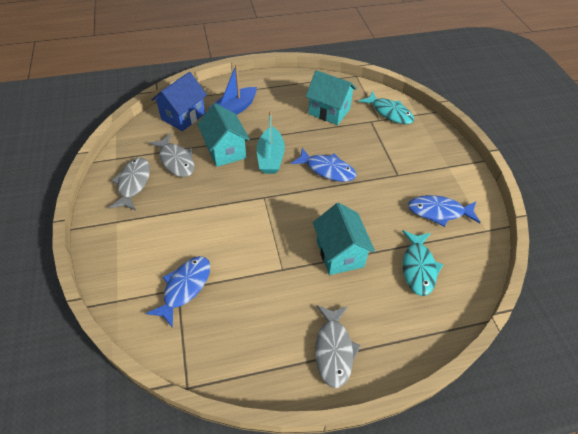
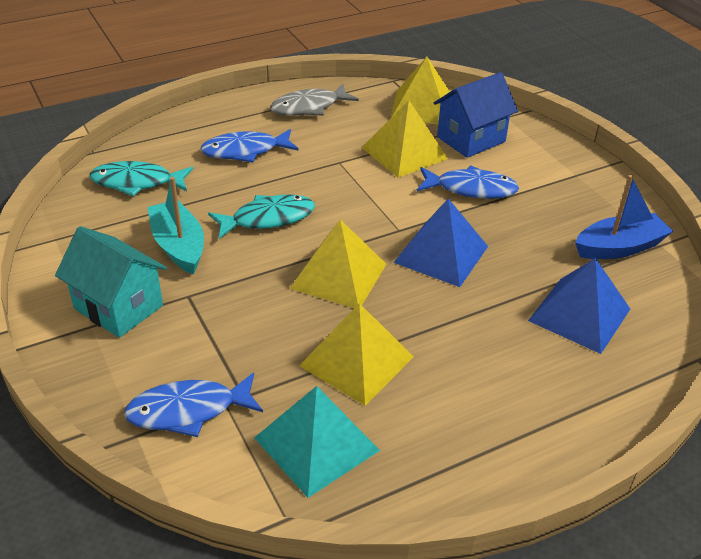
blue pyramid: 0 -> 2
grey fish: 3 -> 1
turquoise house: 3 -> 1
turquoise pyramid: 0 -> 1
yellow pyramid: 0 -> 4

